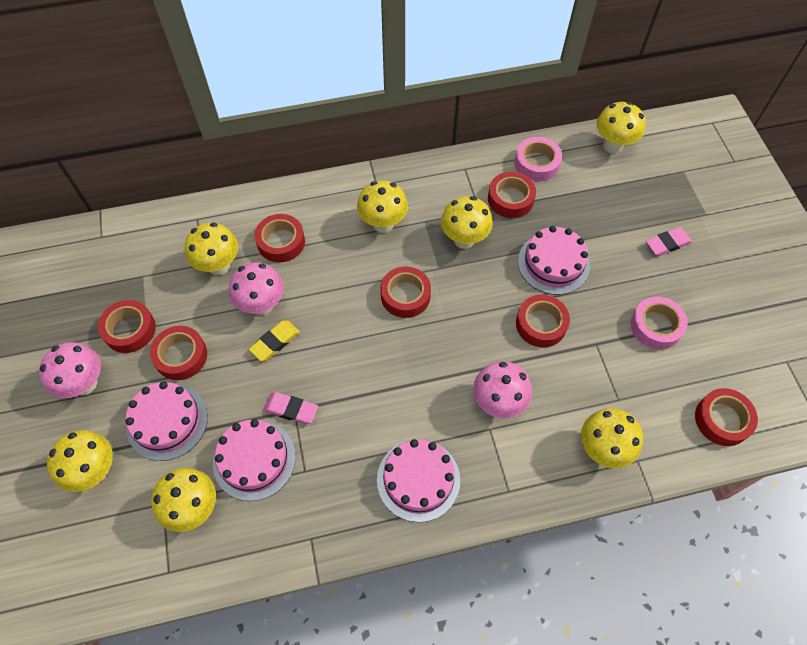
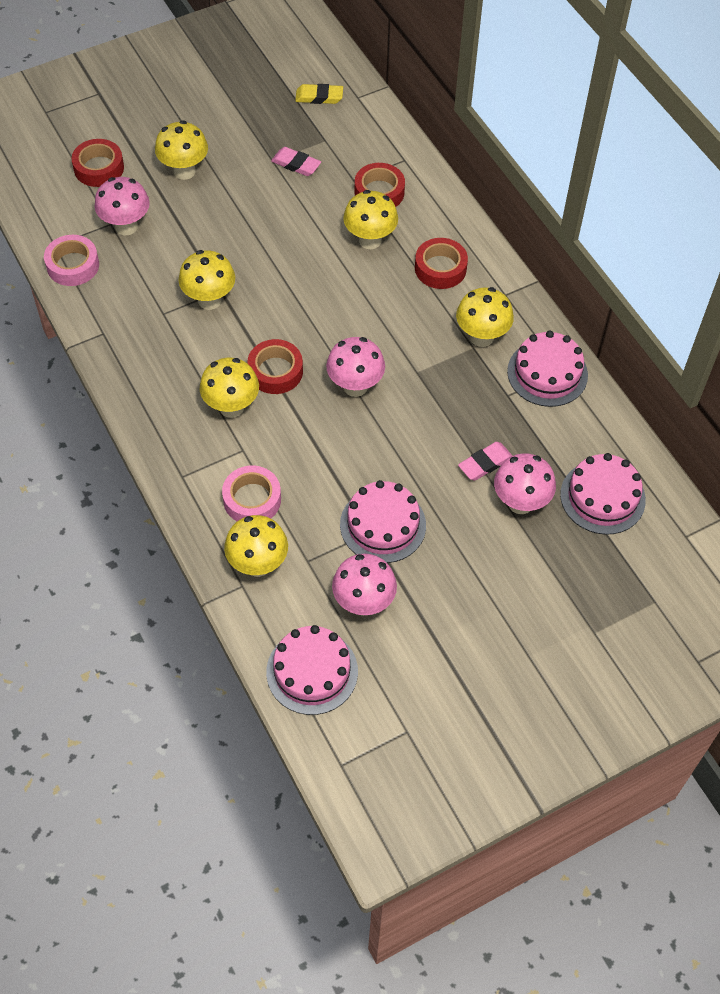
pink mushroom: 3 -> 4
red tape: 7 -> 4
yellow mushroom: 7 -> 6

